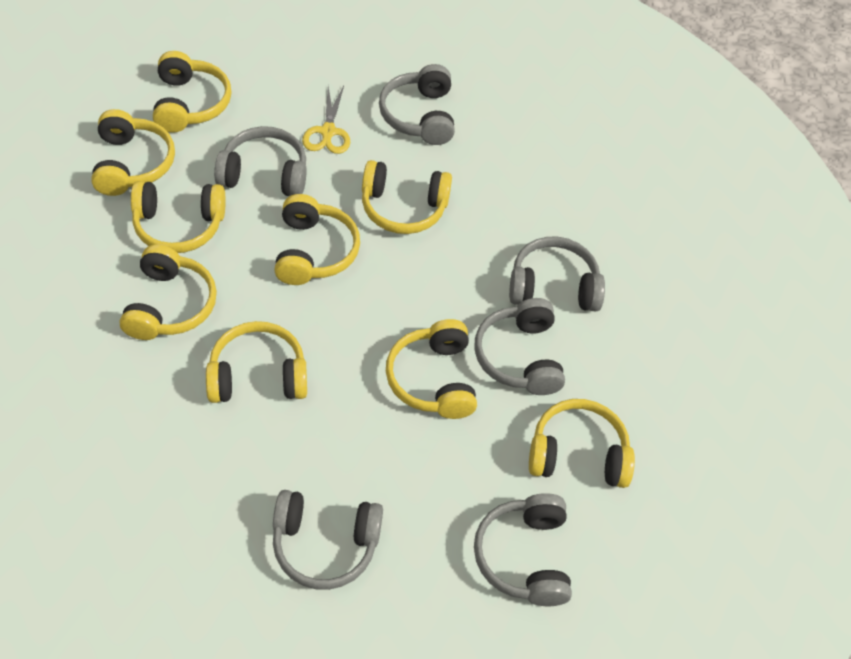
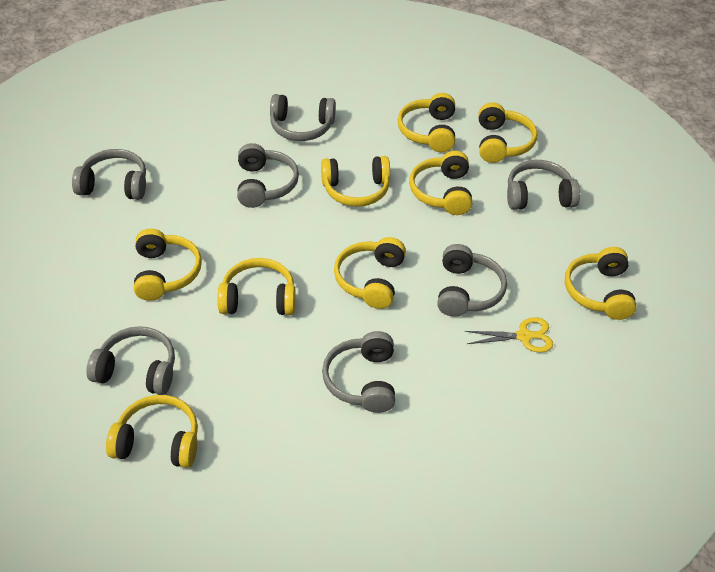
grey headphones: 6 -> 7

